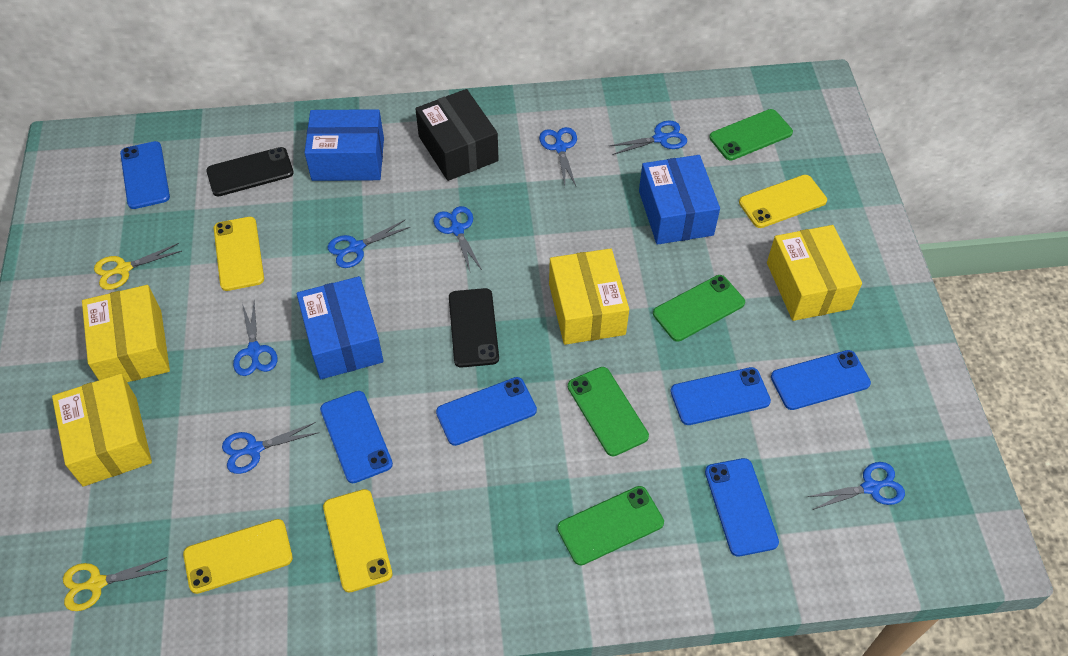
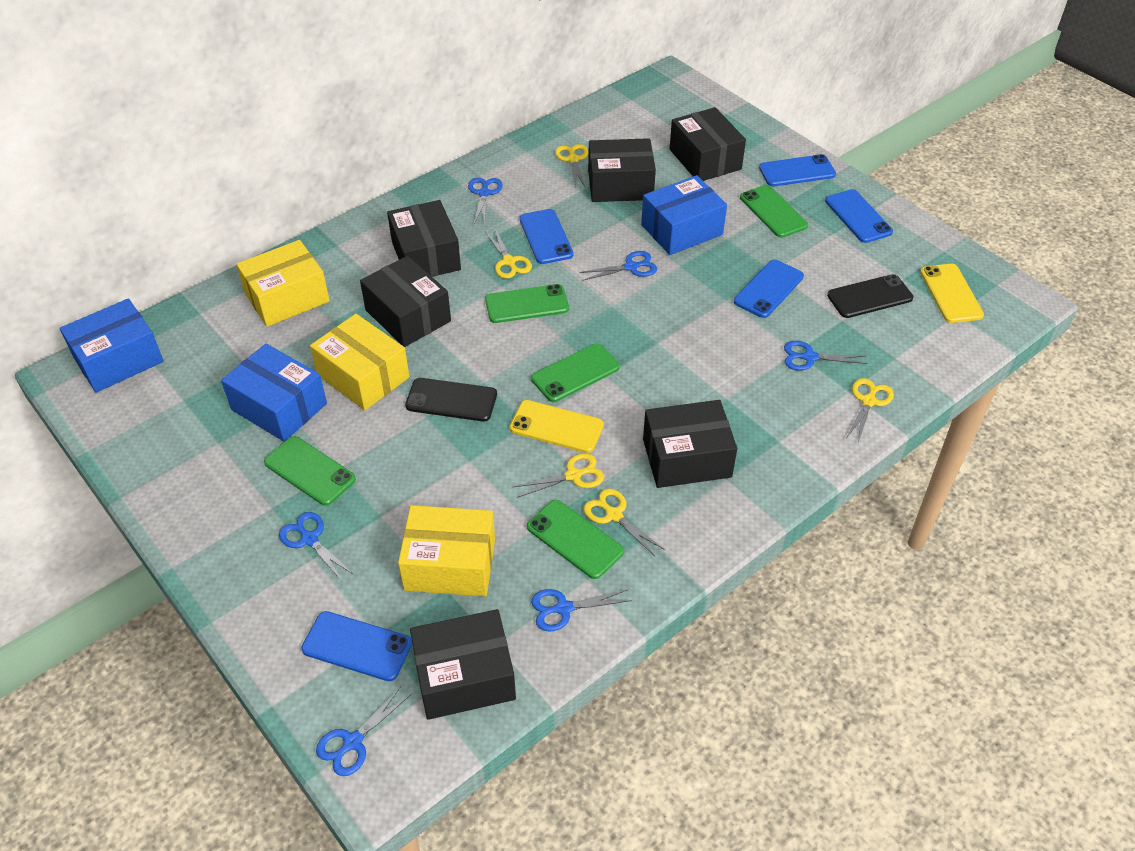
black box: 1 -> 6
blue phone: 6 -> 5
blue scissors: 7 -> 6
green phone: 4 -> 5
yellow box: 4 -> 3
yellow phone: 4 -> 2
yellow scissors: 2 -> 5

